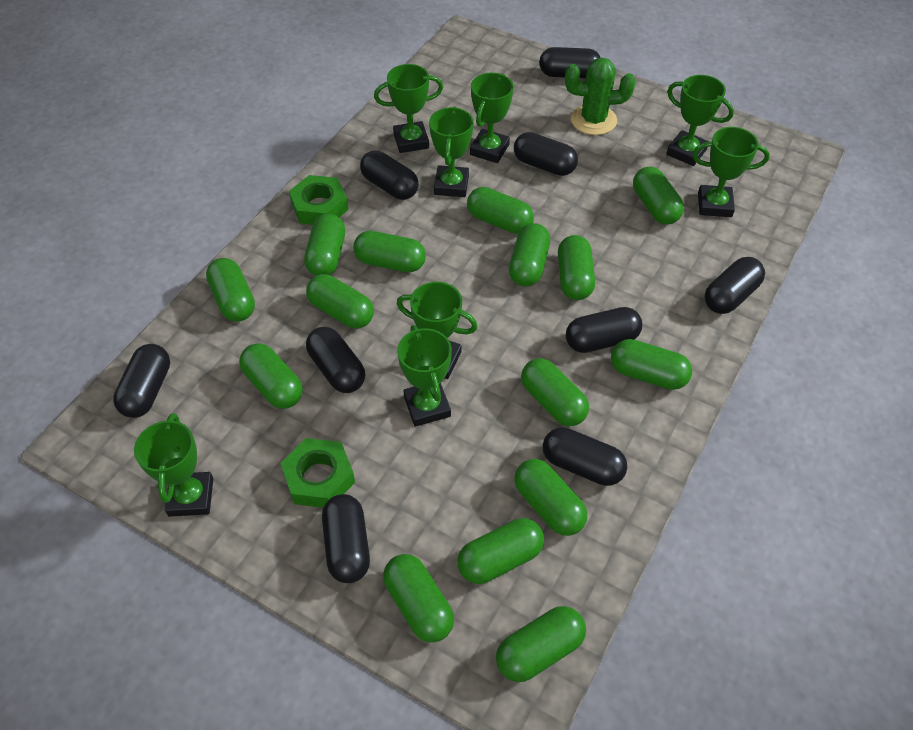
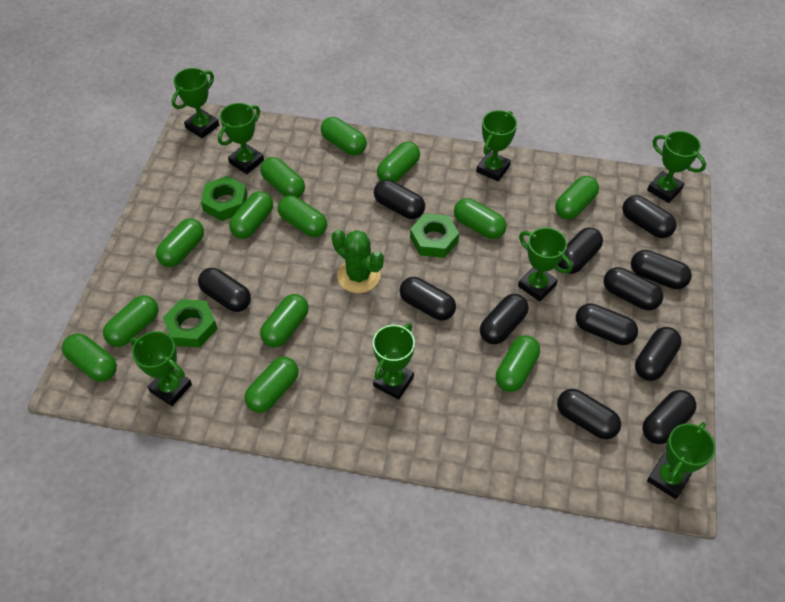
black capsule: 9 -> 12
green capsule: 15 -> 13
green nut: 2 -> 3

